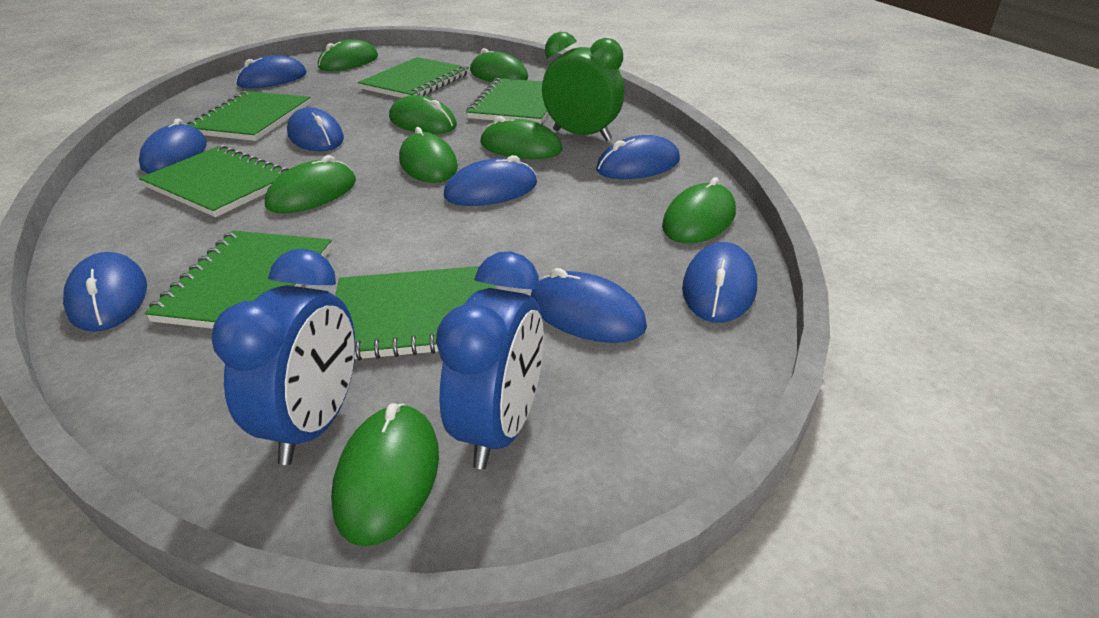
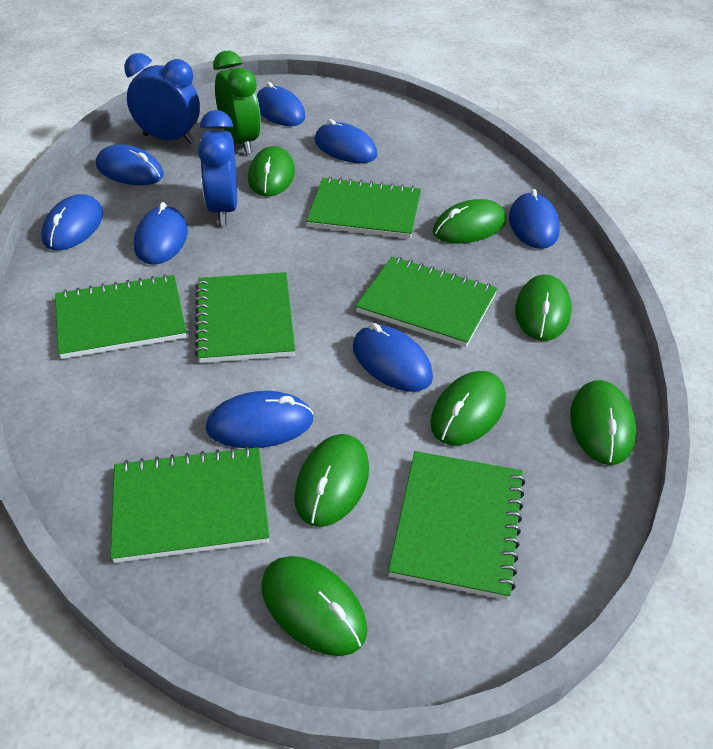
green mouse: 8 -> 7

